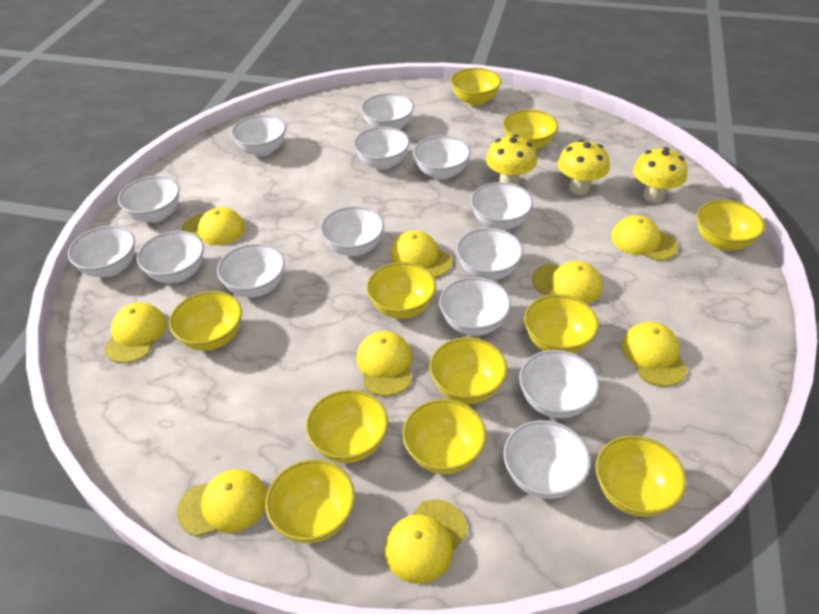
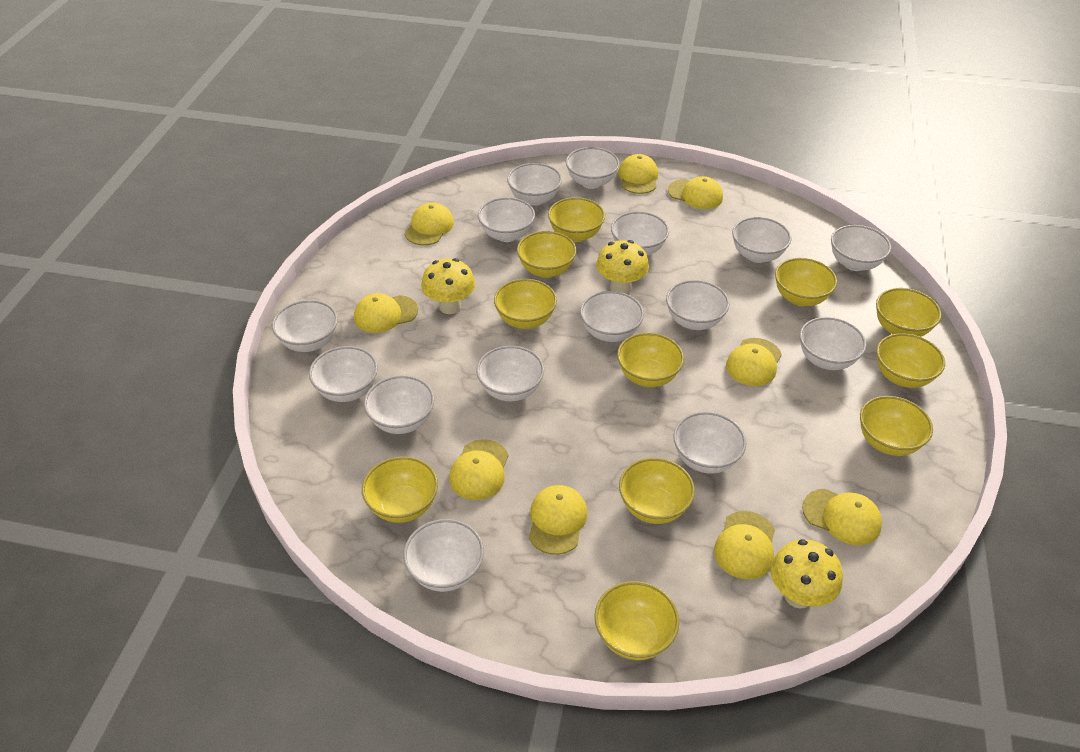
white bowl: 14 -> 15

